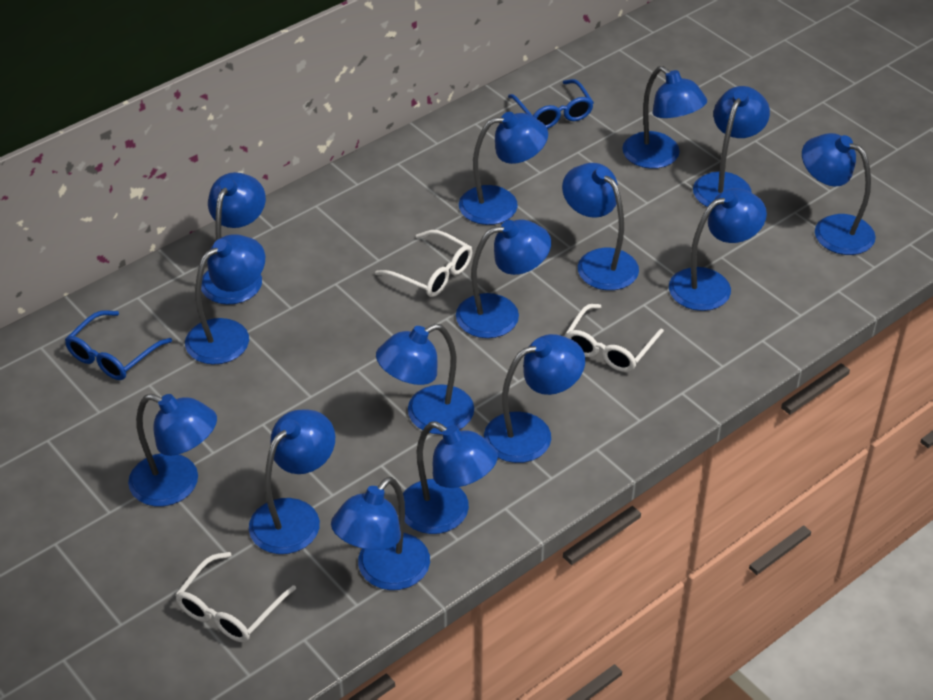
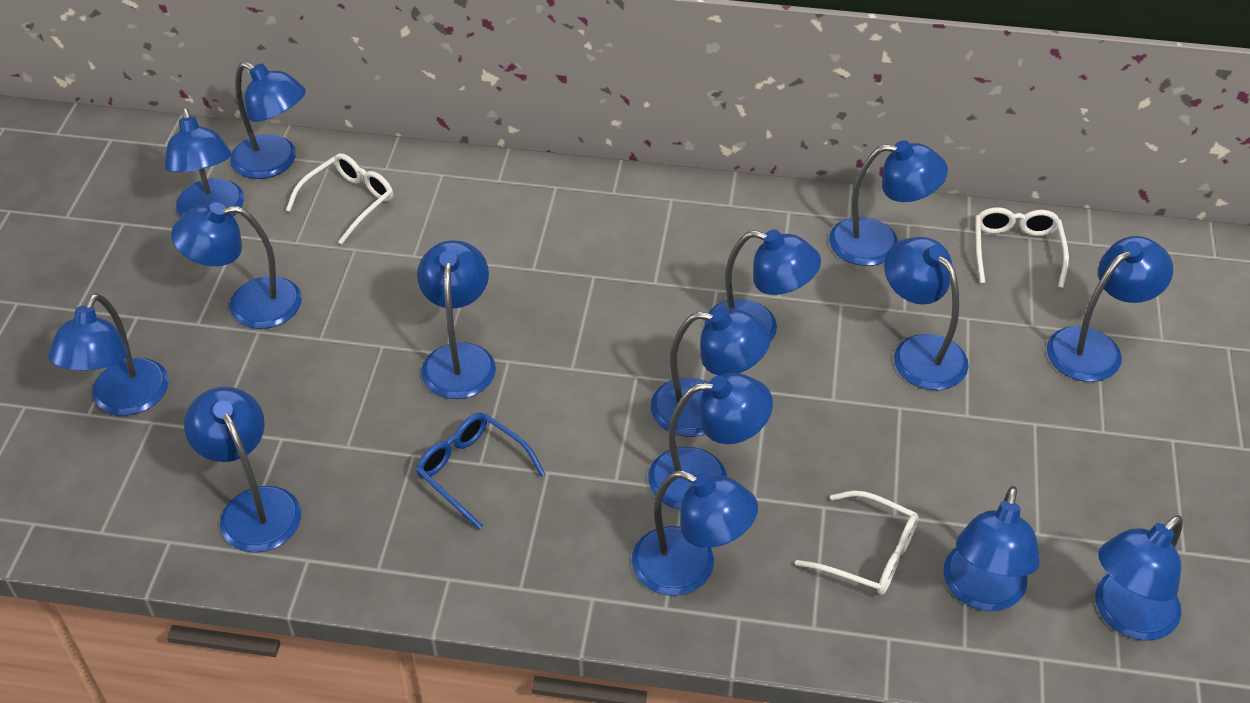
blue glasses: 2 -> 1

